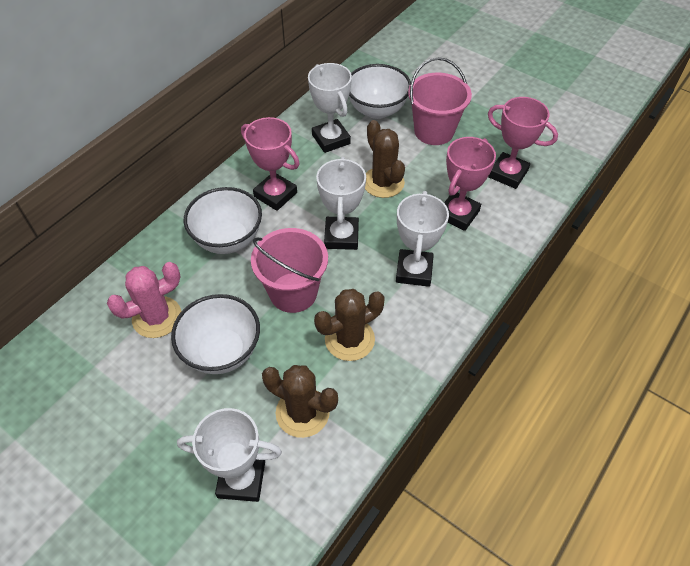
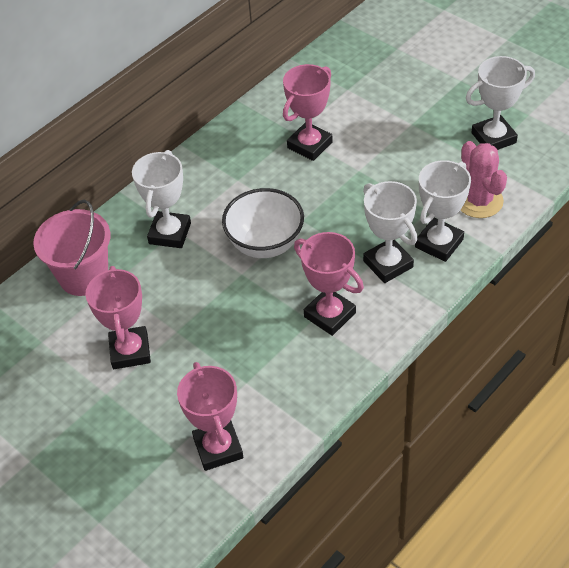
brown cactus: 3 -> 0
pink bucket: 2 -> 1
pink trophy: 3 -> 4
white bowl: 3 -> 1

